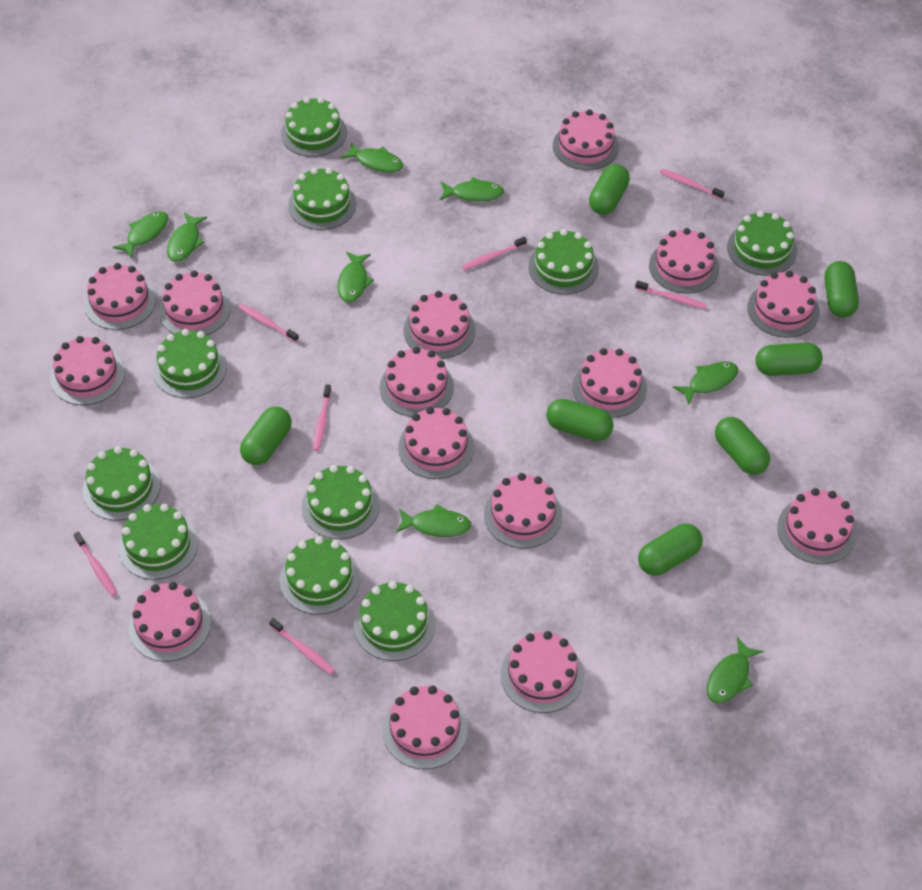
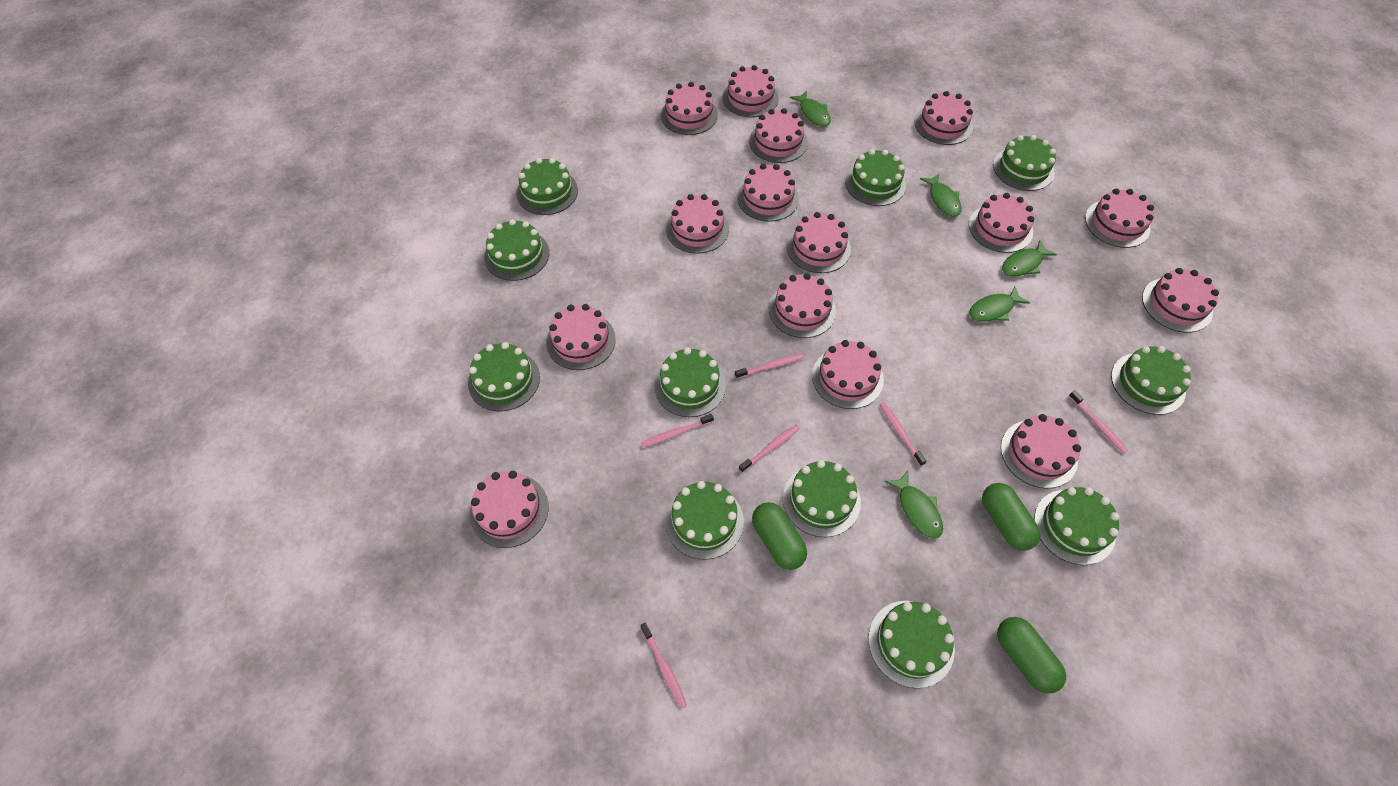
green cake: 10 -> 11
green capsule: 7 -> 3
green fish: 8 -> 5
pink toothbrush: 7 -> 6

